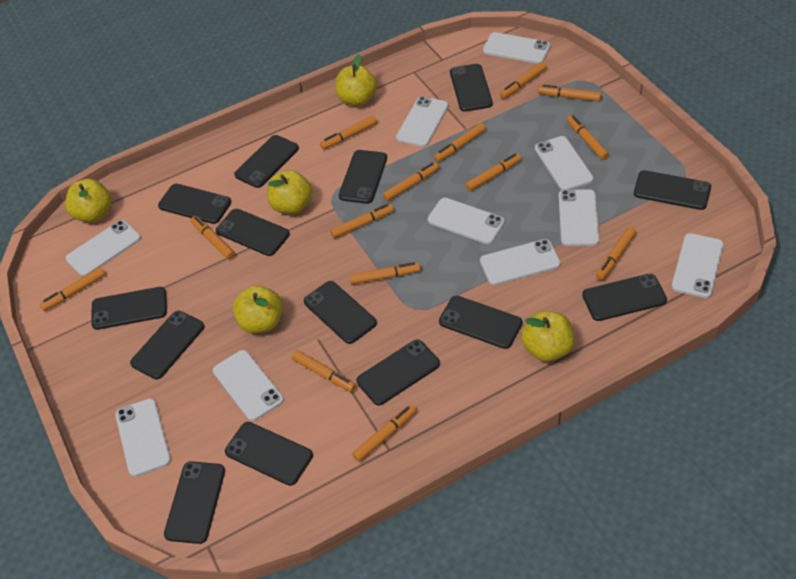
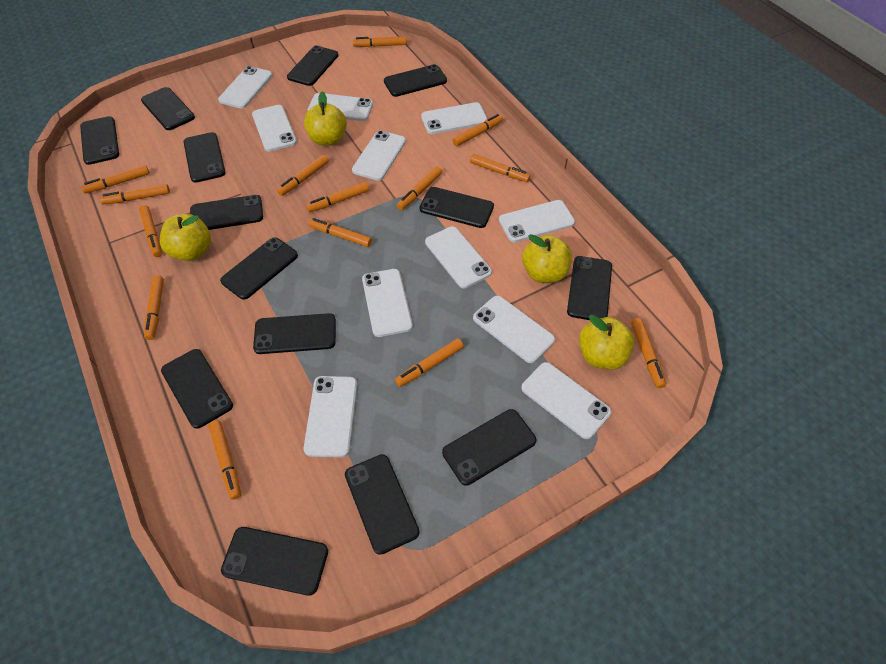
white phone: 10 -> 11
yellow apple: 5 -> 4

